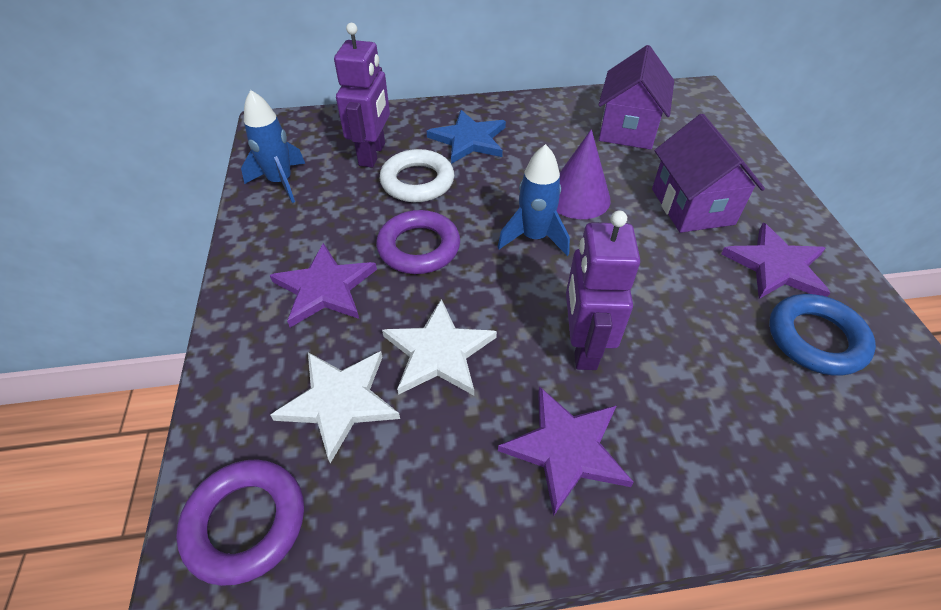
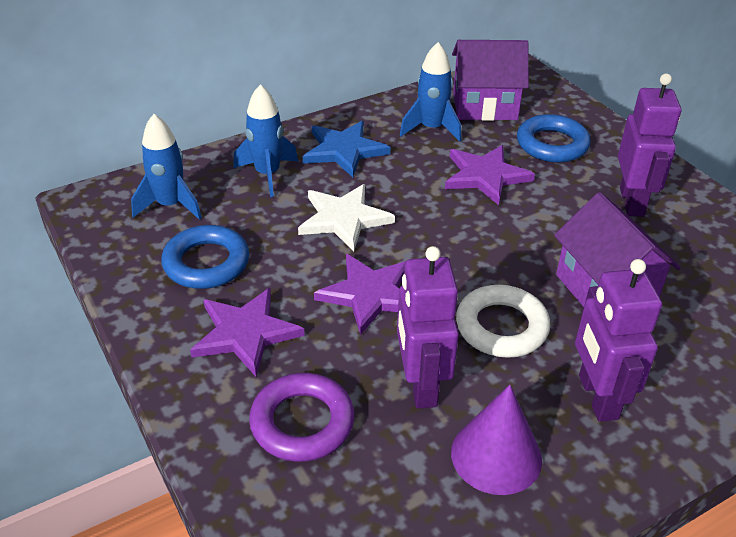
blue ring: 1 -> 2
blue rocket: 2 -> 3
purple ring: 2 -> 1
purple robot: 2 -> 3
white star: 2 -> 1

